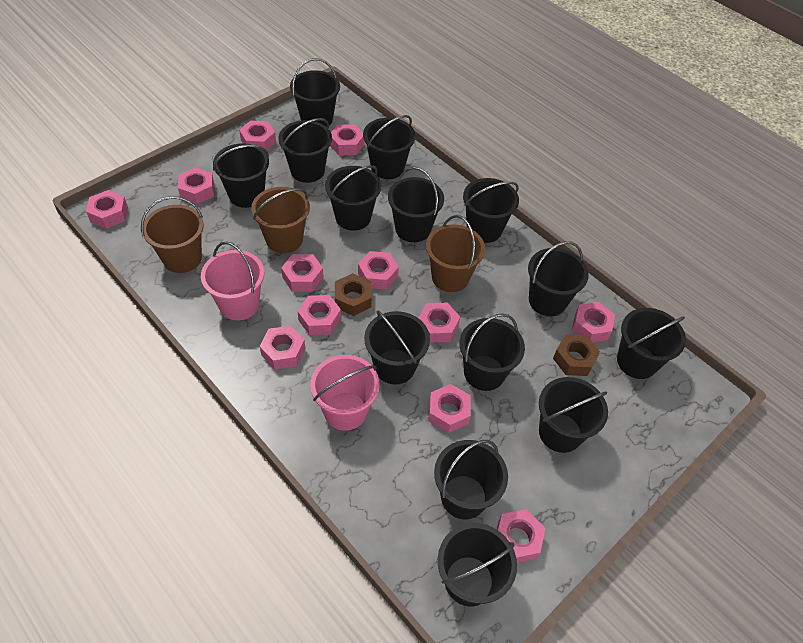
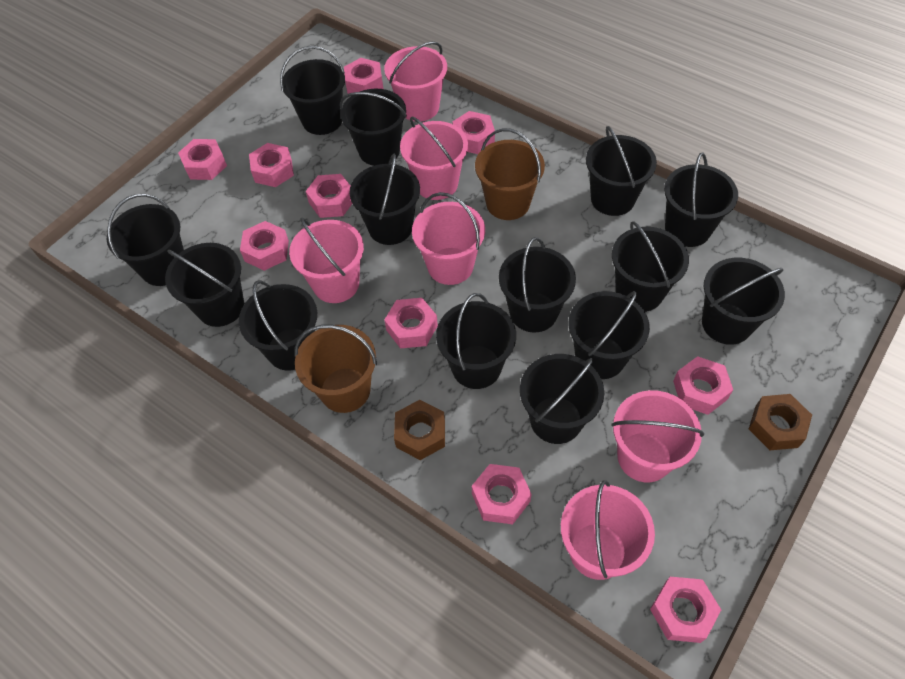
brown bucket: 3 -> 2
pink bucket: 2 -> 6
pink nut: 12 -> 10

